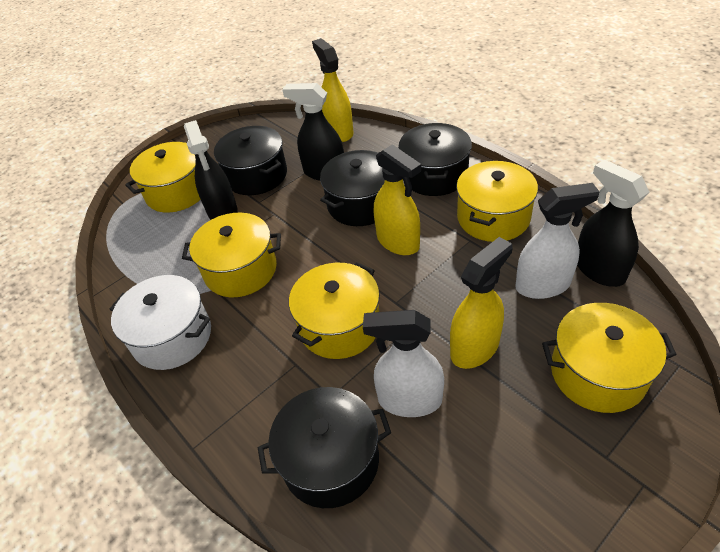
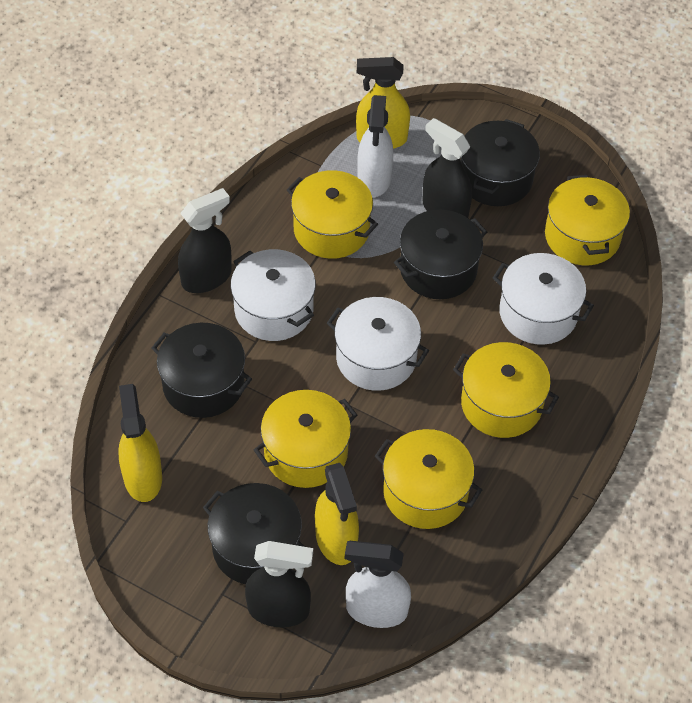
white pot: 1 -> 3

